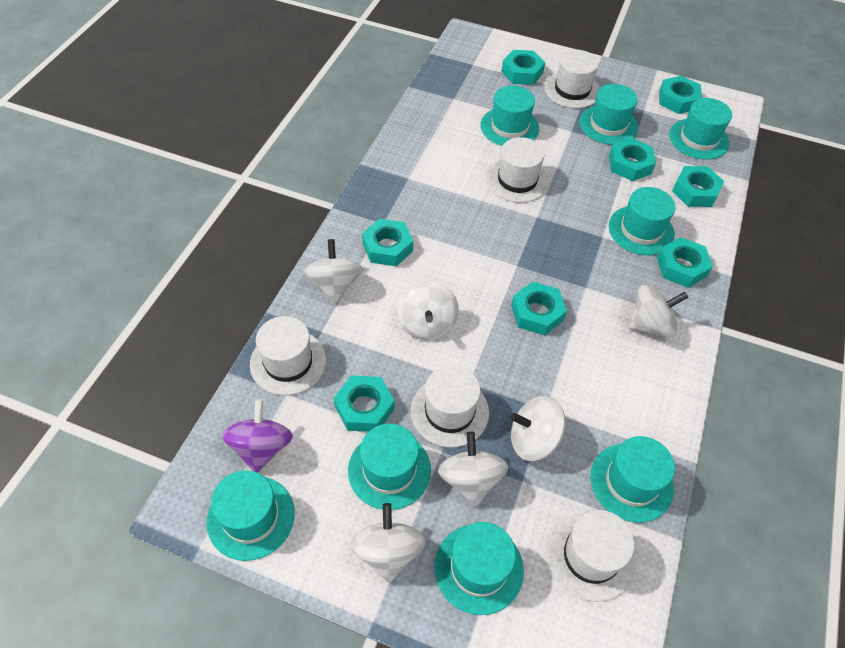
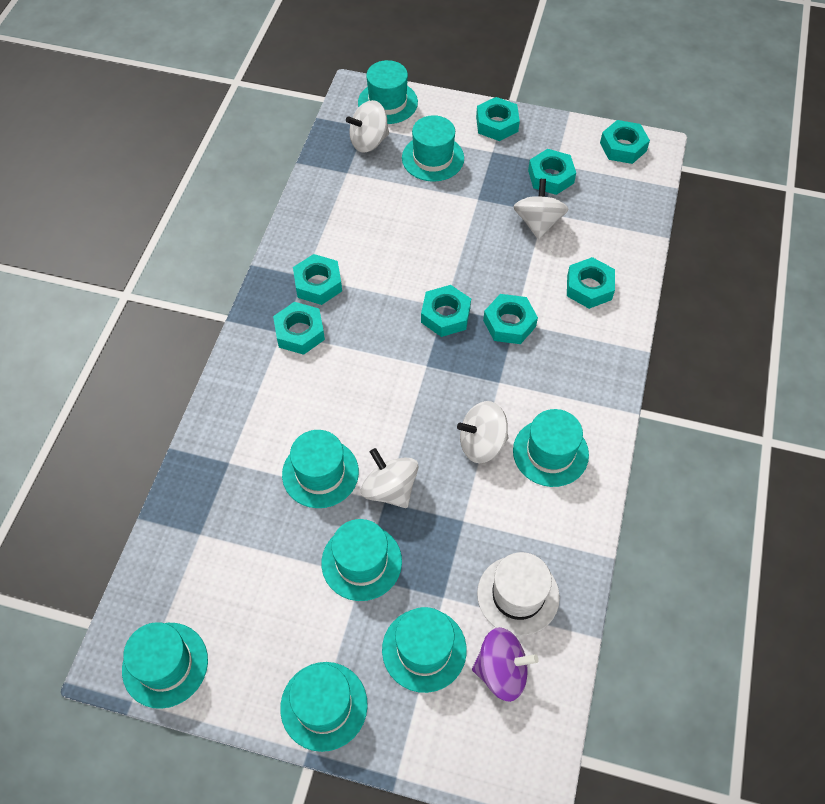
white hat: 5 -> 1
white spinning top: 6 -> 4

